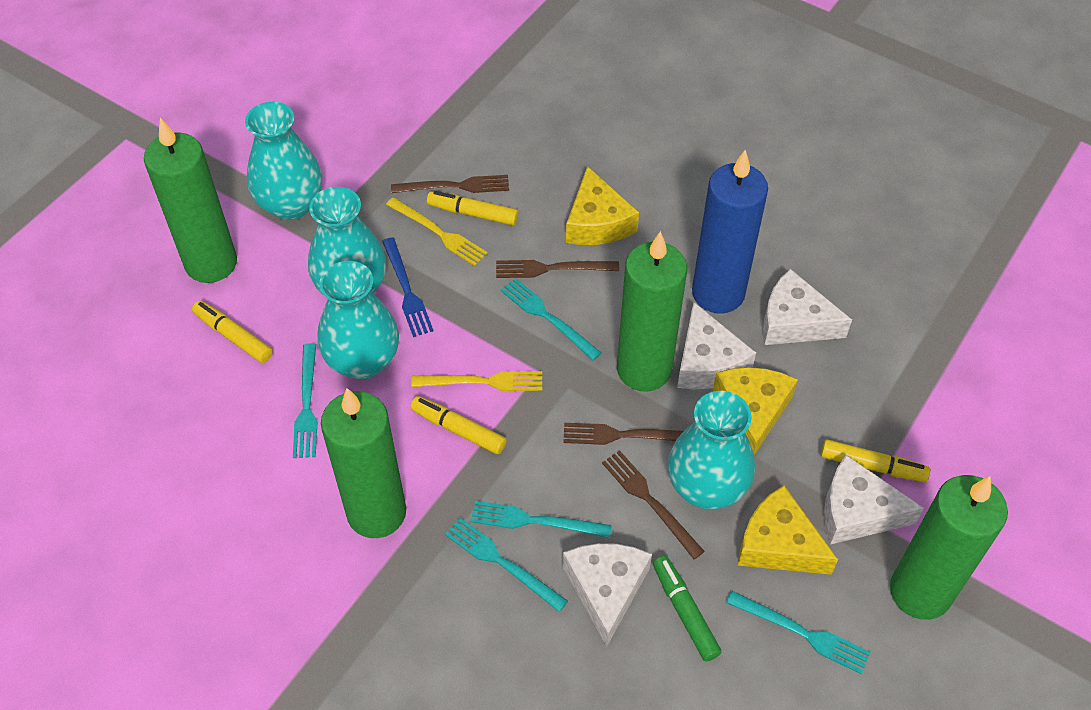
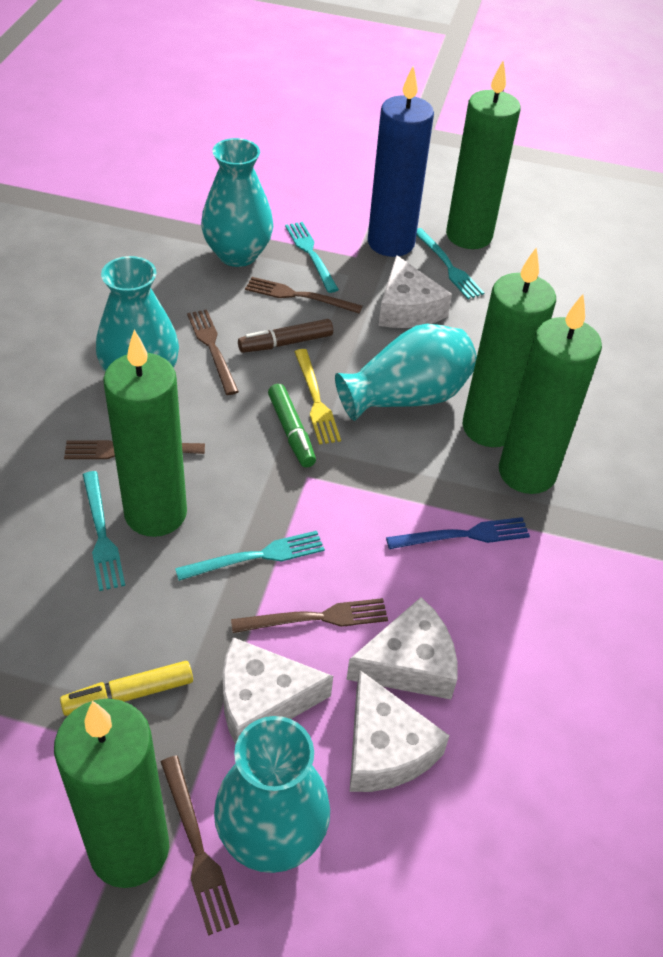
brown fork: 4 -> 5
brown marker: 0 -> 1
green candle: 4 -> 5
turquoise fork: 5 -> 4
yellow cheese: 3 -> 0
yellow fork: 2 -> 1
yellow marker: 4 -> 1

